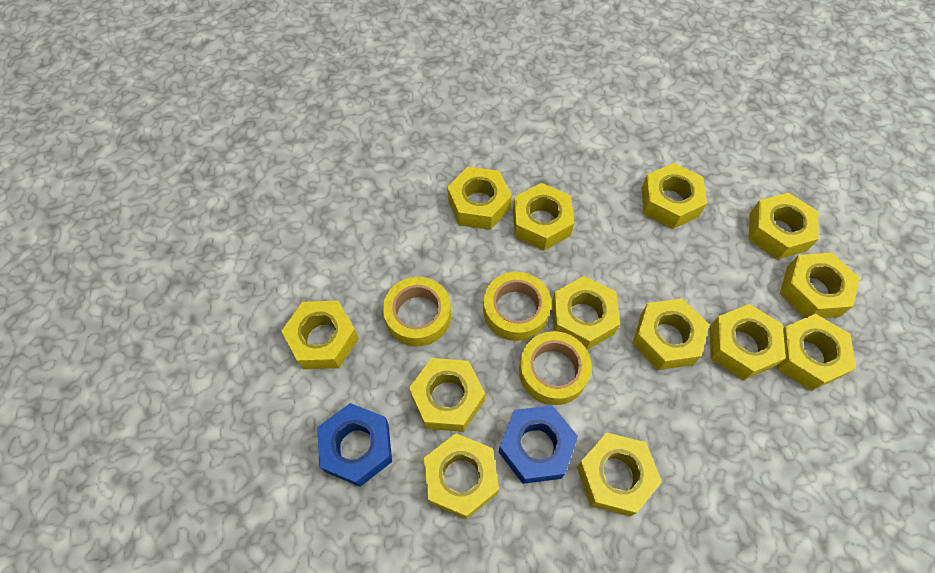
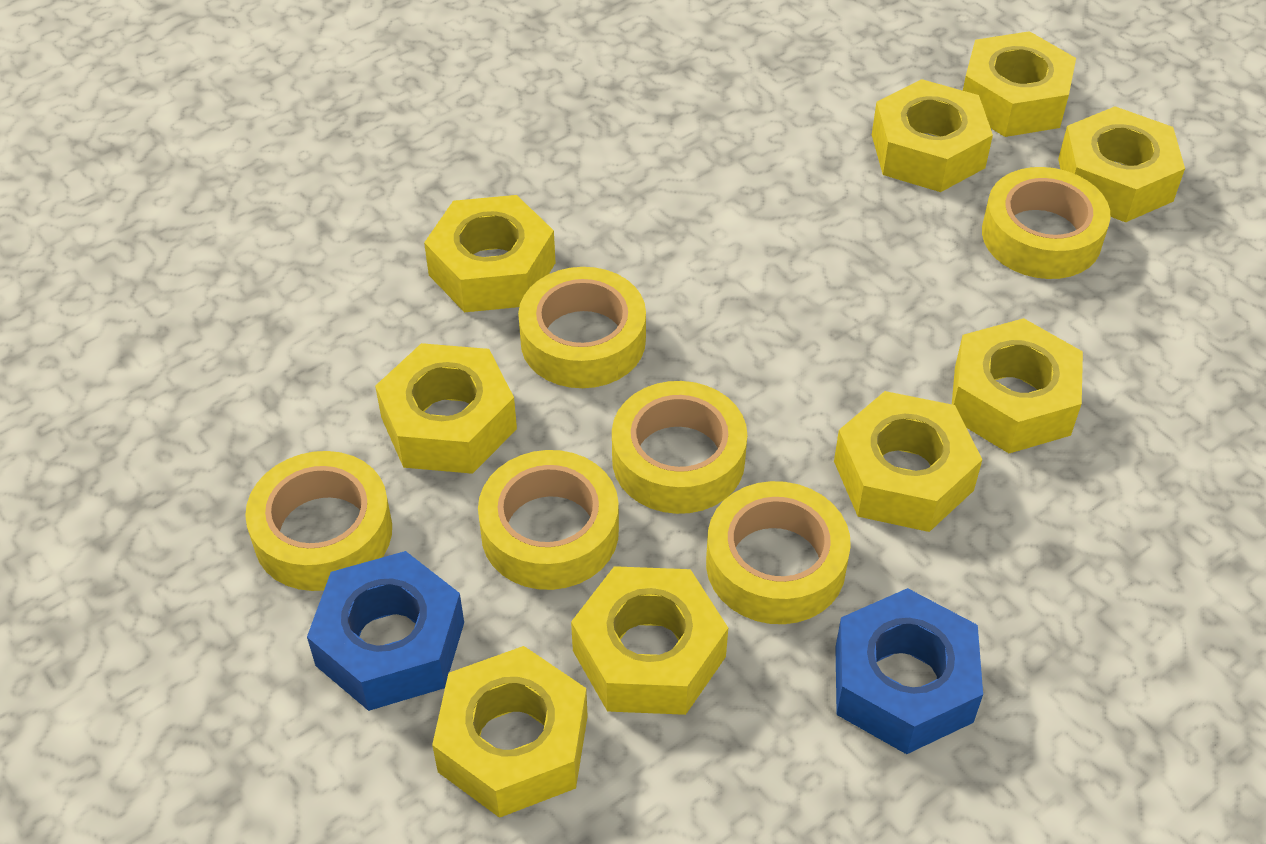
yellow nut: 13 -> 9
yellow tape: 3 -> 6

